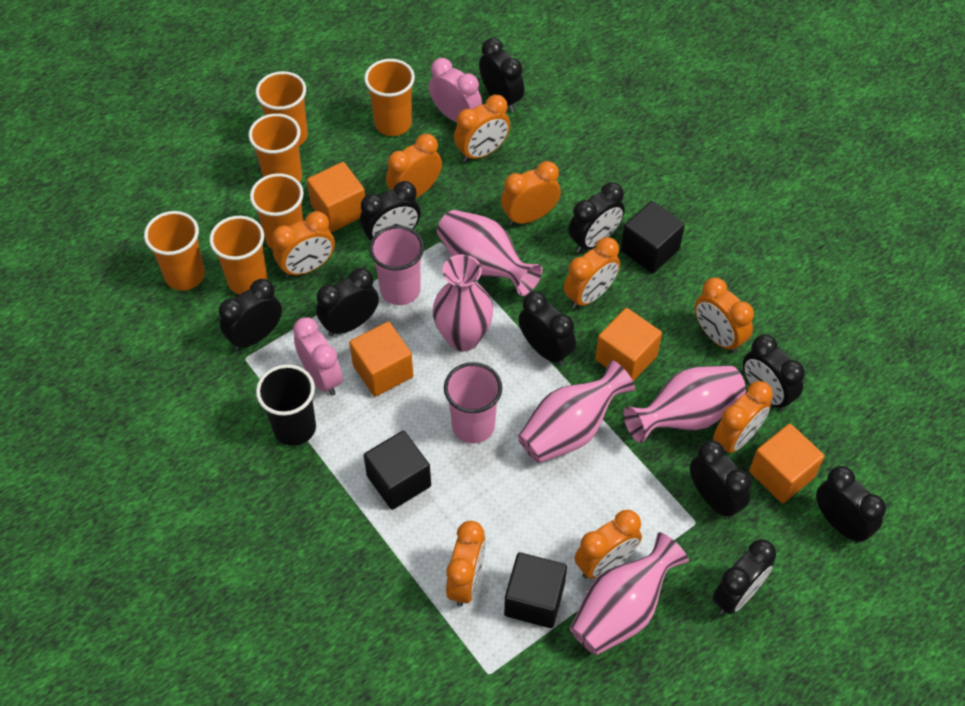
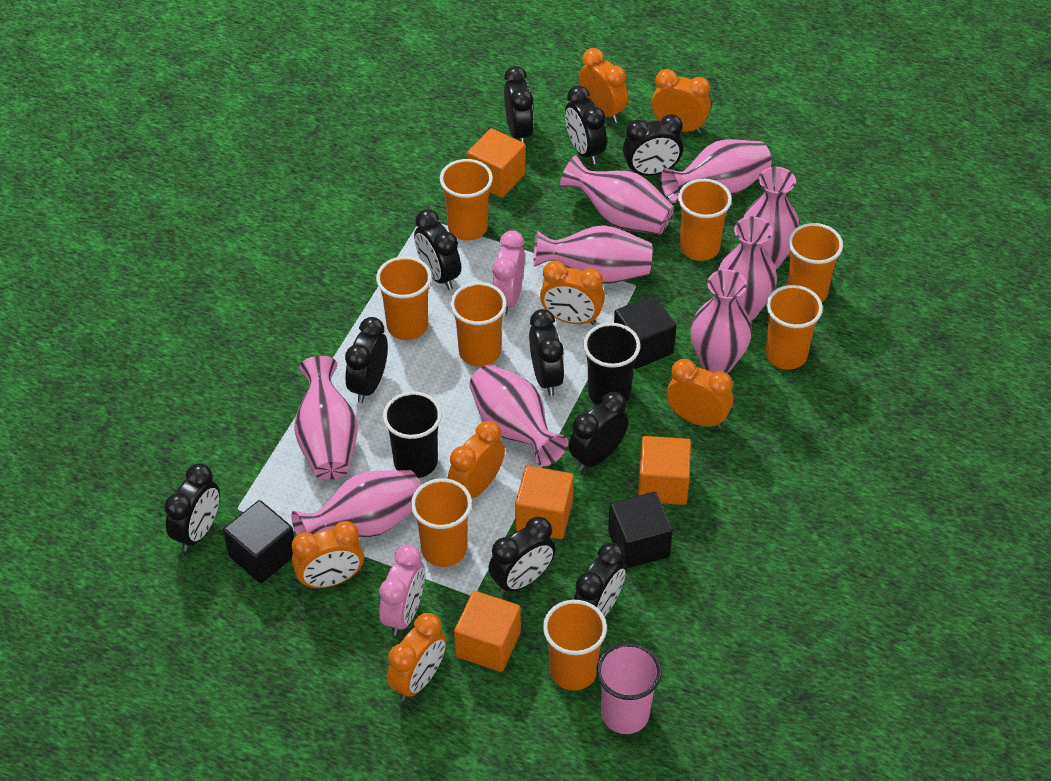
black cup: 1 -> 2
orange clock: 9 -> 7
orange cup: 6 -> 8
pink cup: 2 -> 1
pink vase: 5 -> 9

